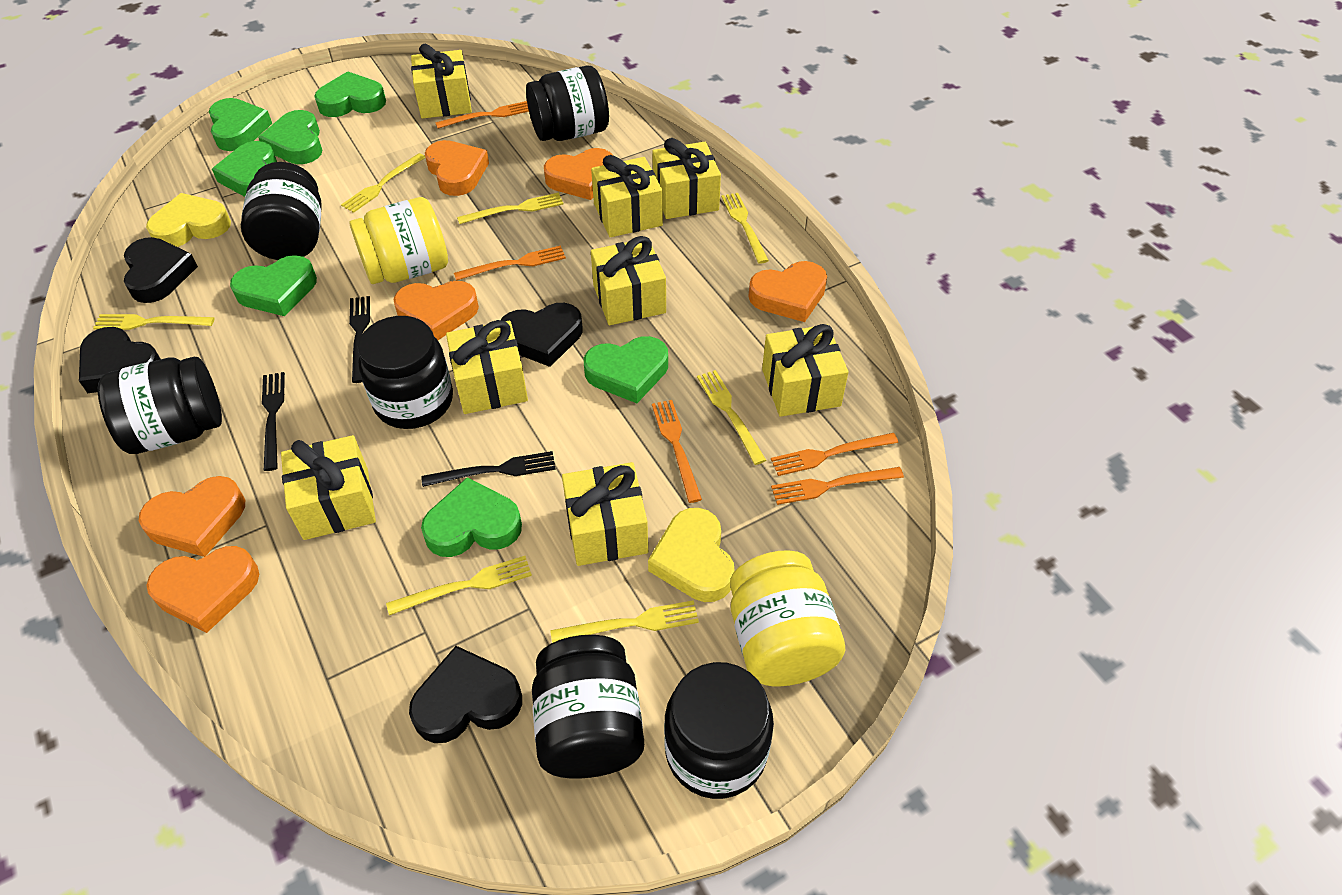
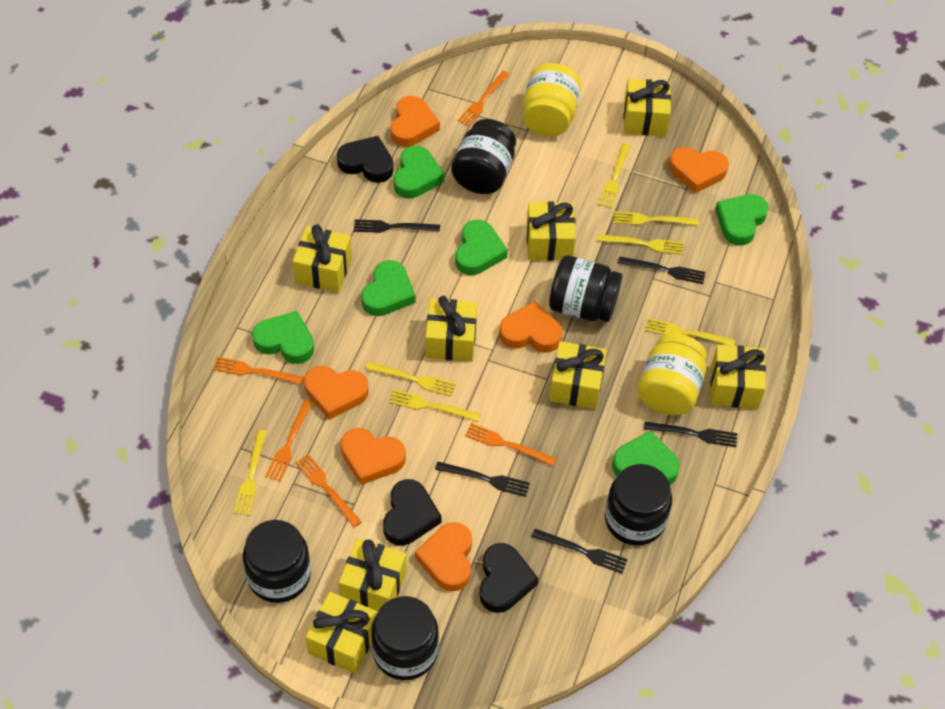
black fork: 3 -> 5
black heart: 4 -> 3
black jar: 6 -> 5
green heart: 7 -> 6
yellow heart: 2 -> 0

